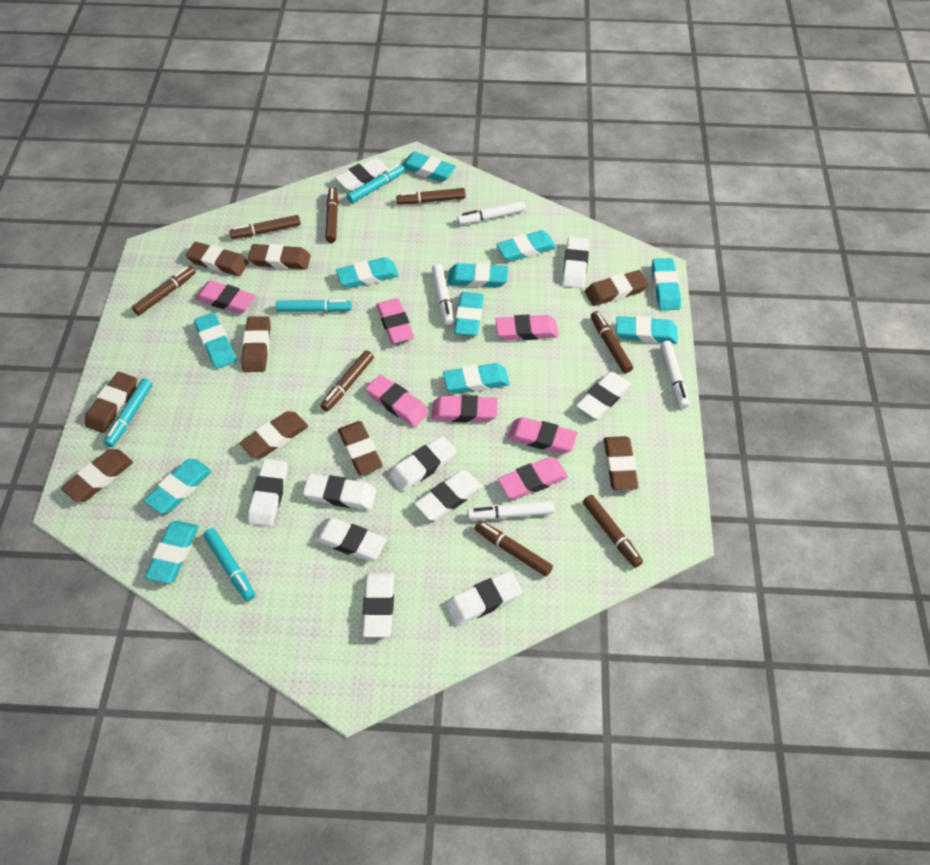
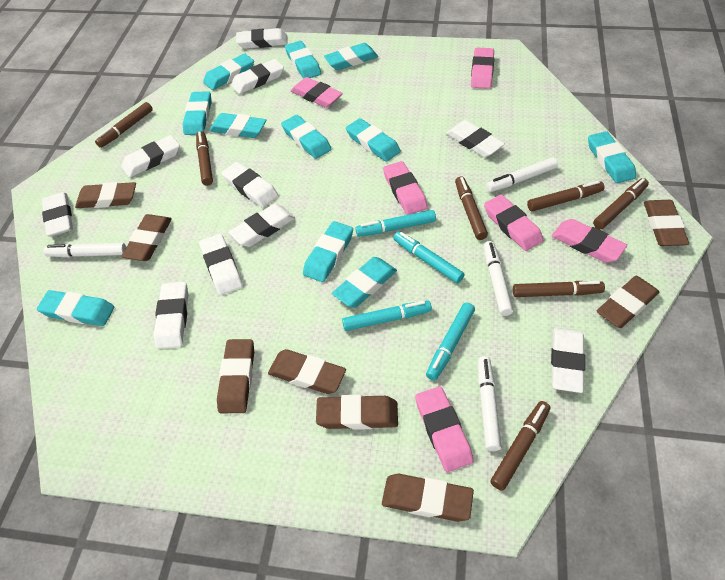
brown eraser: 9 -> 8
brown marker: 8 -> 7
pink eraser: 7 -> 6

